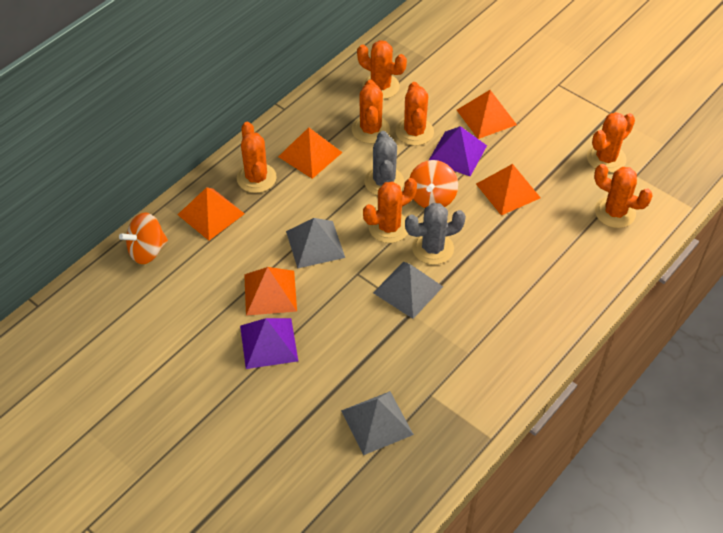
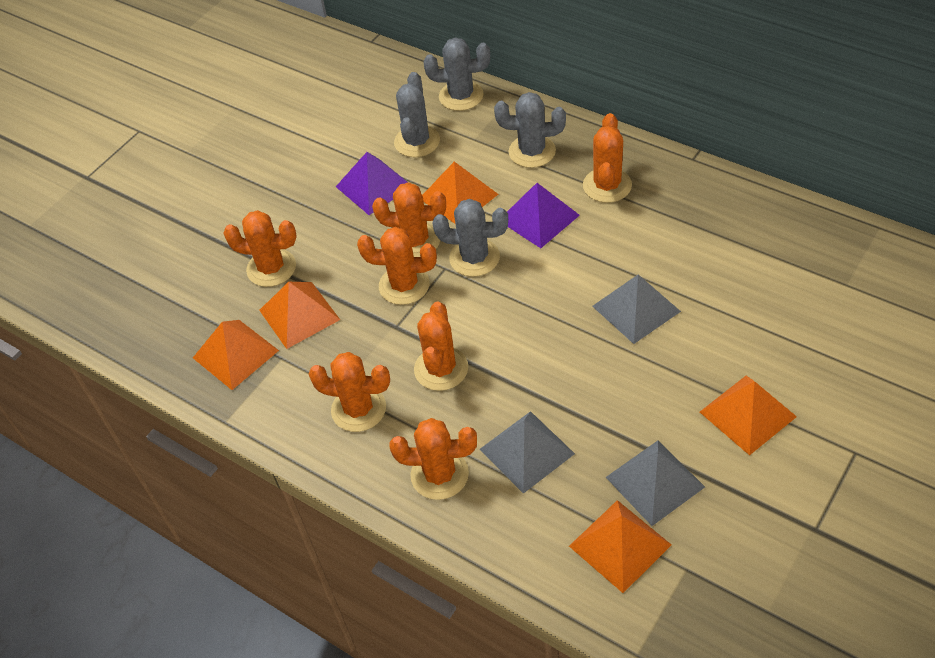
grey cactus: 2 -> 4
orange spinning top: 2 -> 0

